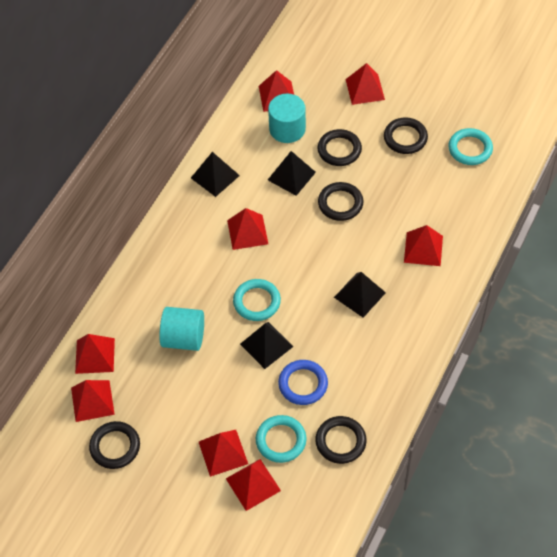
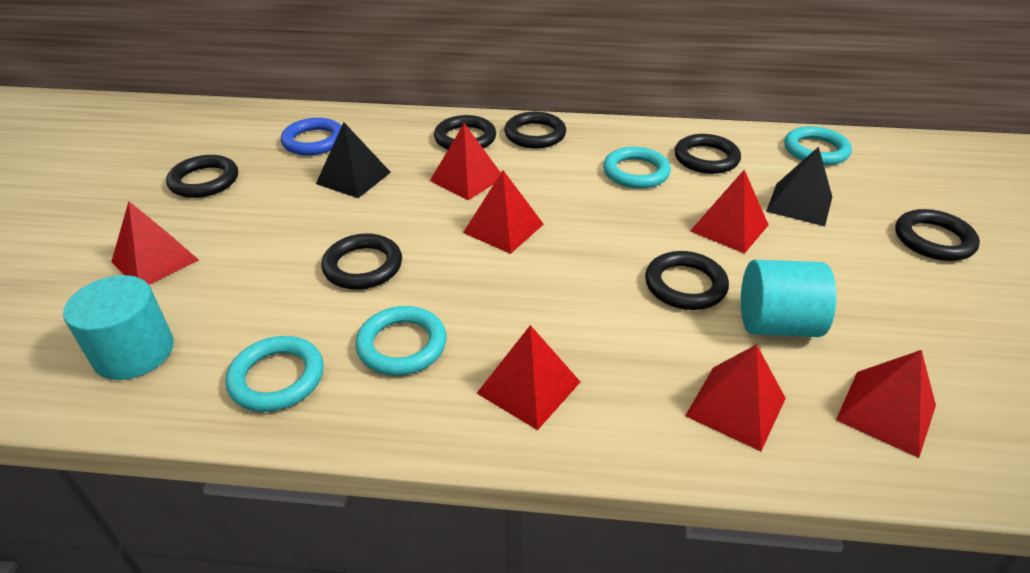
black pyramid: 4 -> 2
black ring: 5 -> 7
red pyramid: 8 -> 7
turquoise ring: 3 -> 4

